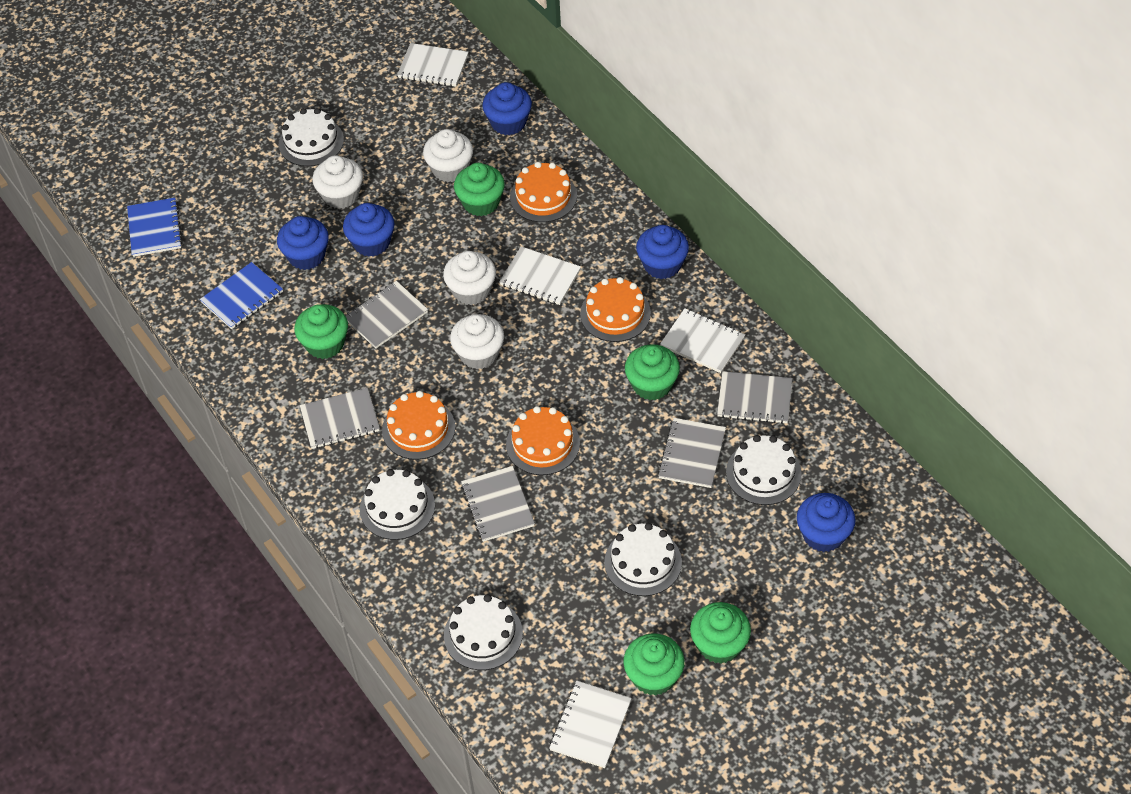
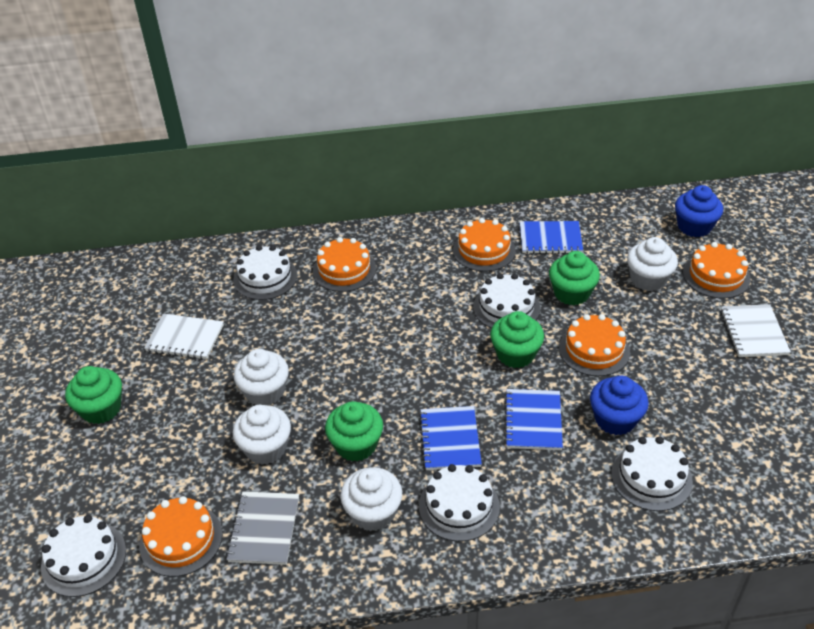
blue cupcake: 5 -> 2
blue notebook: 2 -> 3
green cupcake: 5 -> 4
grey notebook: 5 -> 1
orange cake: 4 -> 5
white notebook: 4 -> 2

